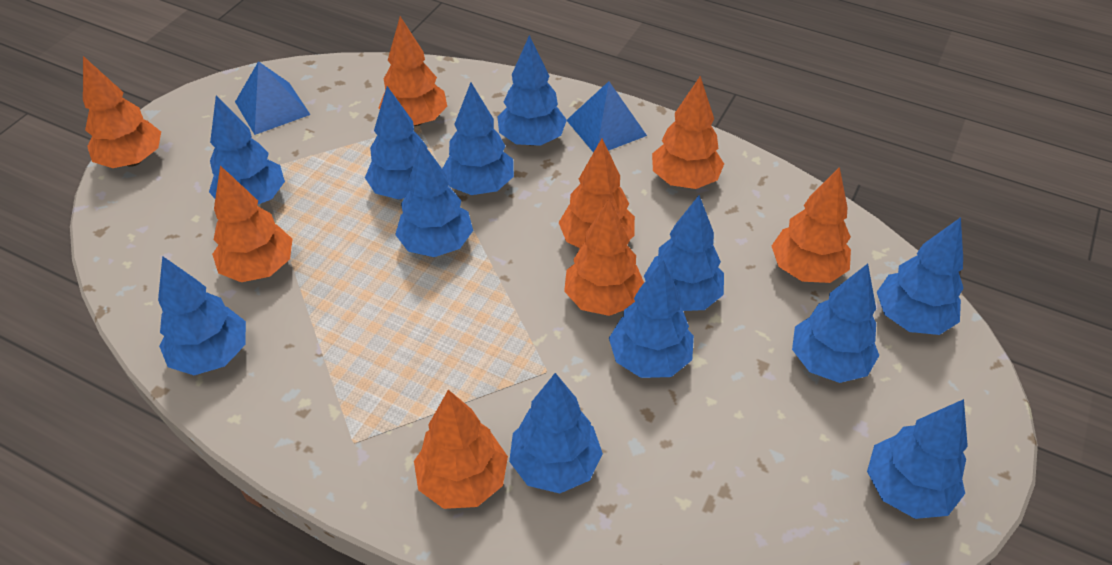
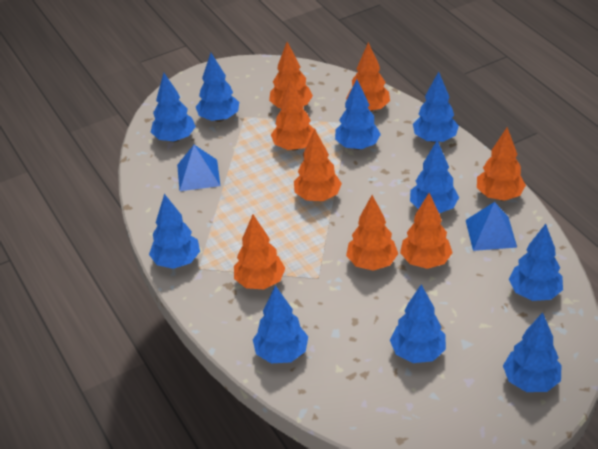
blue tree: 12 -> 10

